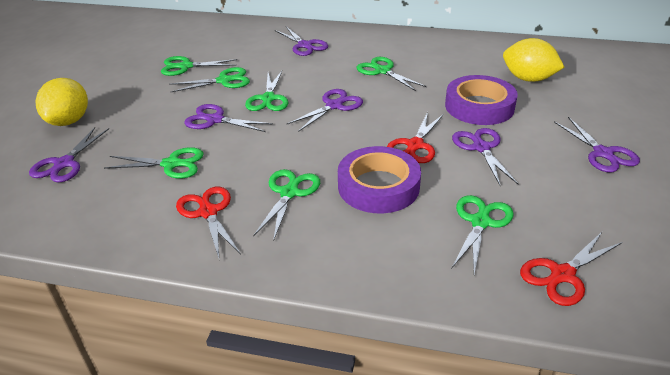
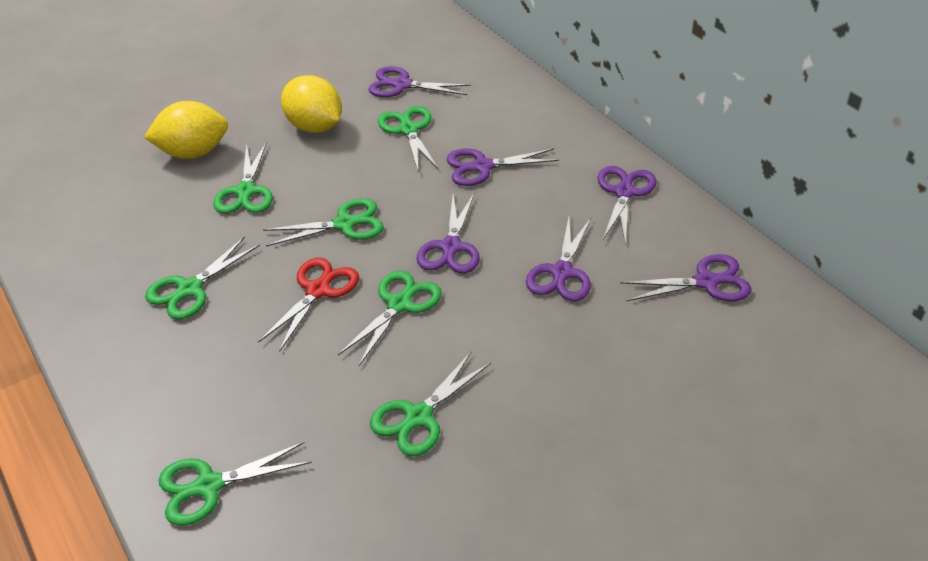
purple tape: 2 -> 0
red scissors: 3 -> 1

